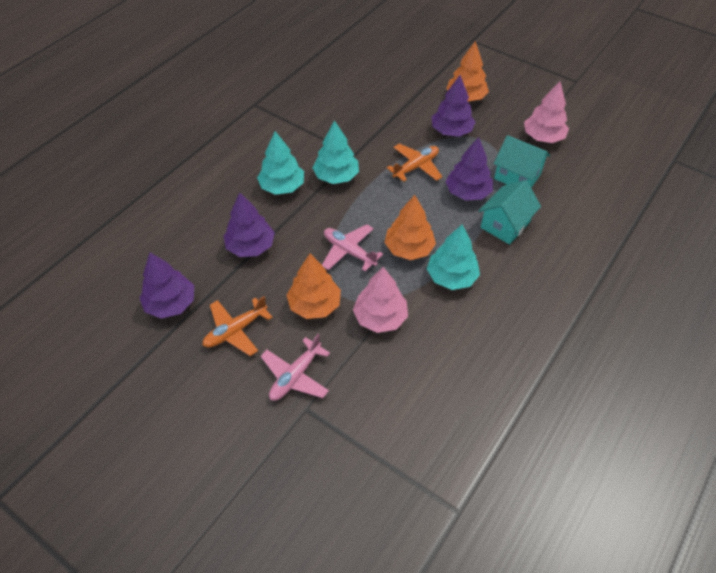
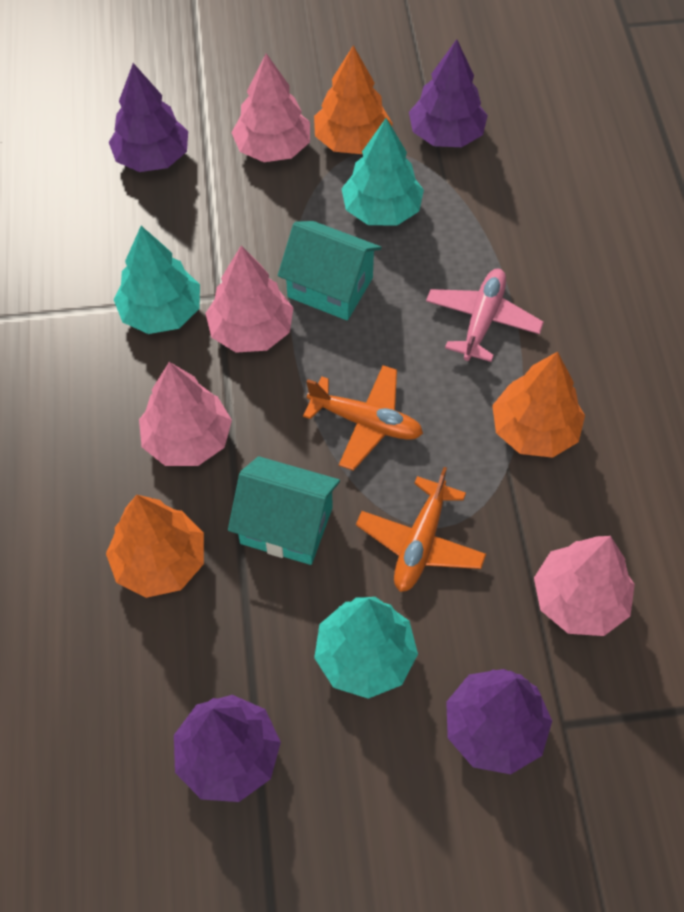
pink plane: 2 -> 1
pink tree: 2 -> 4

